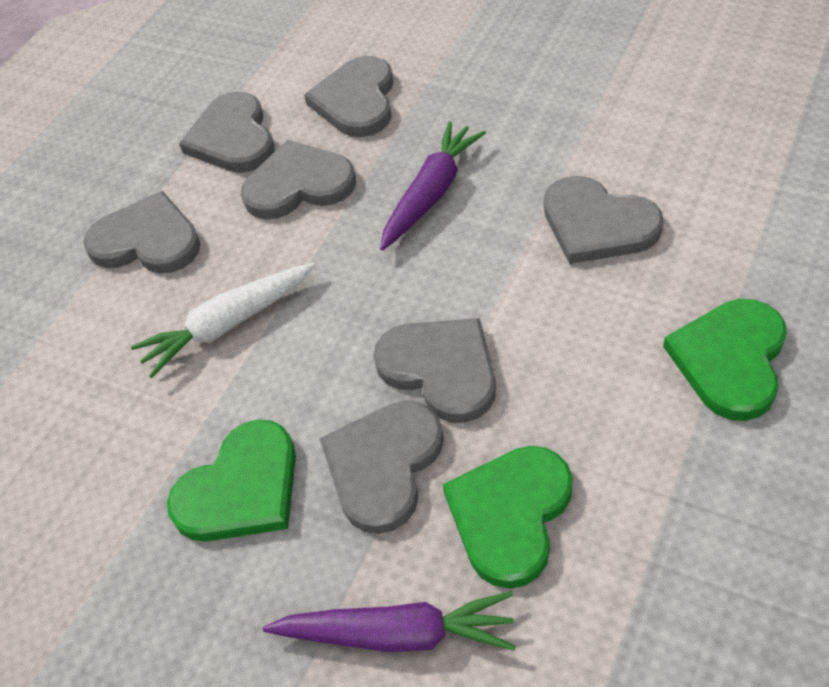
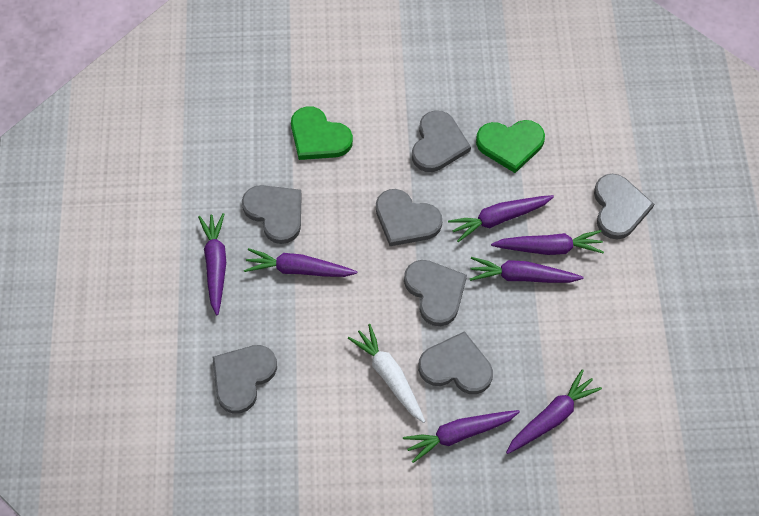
green heart: 3 -> 2
purple carrot: 2 -> 7

